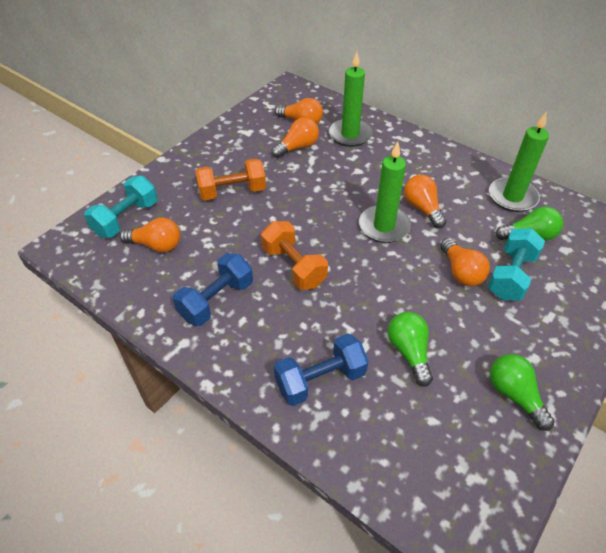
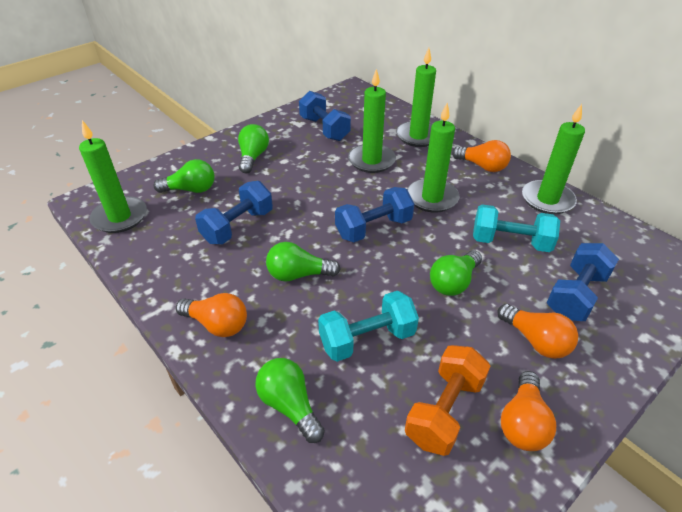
blue dumbbell: 2 -> 4
green candle: 3 -> 5
green light bulb: 3 -> 5
orange dumbbell: 2 -> 1
orange light bulb: 5 -> 4

